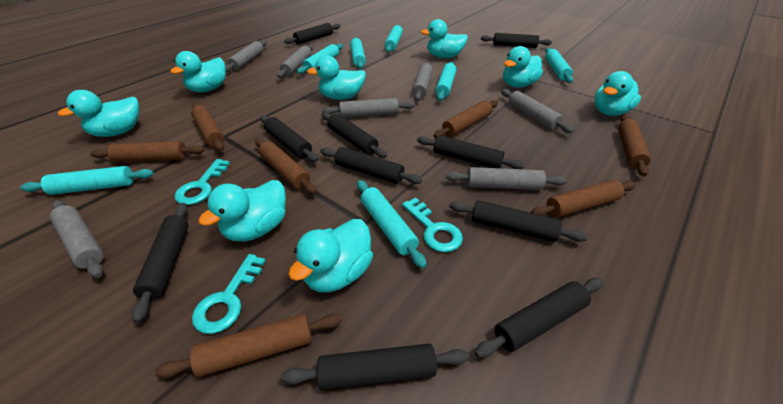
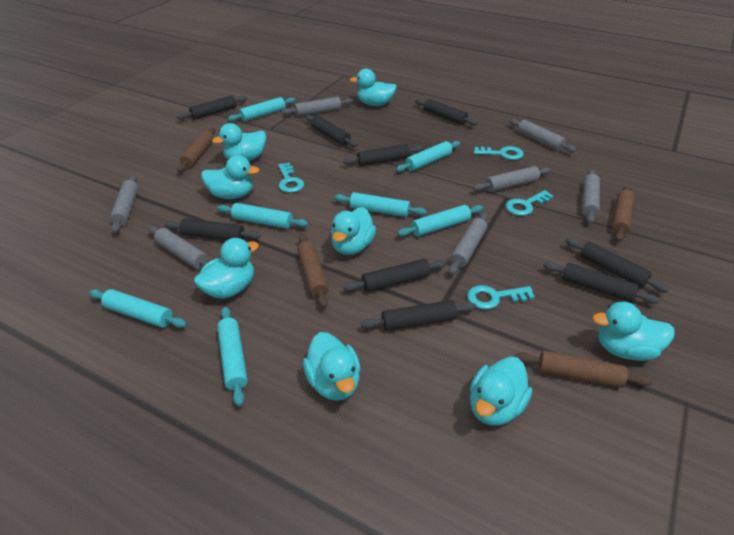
black rolling pin: 10 -> 9
brown rolling pin: 7 -> 4
turquoise key: 3 -> 4

